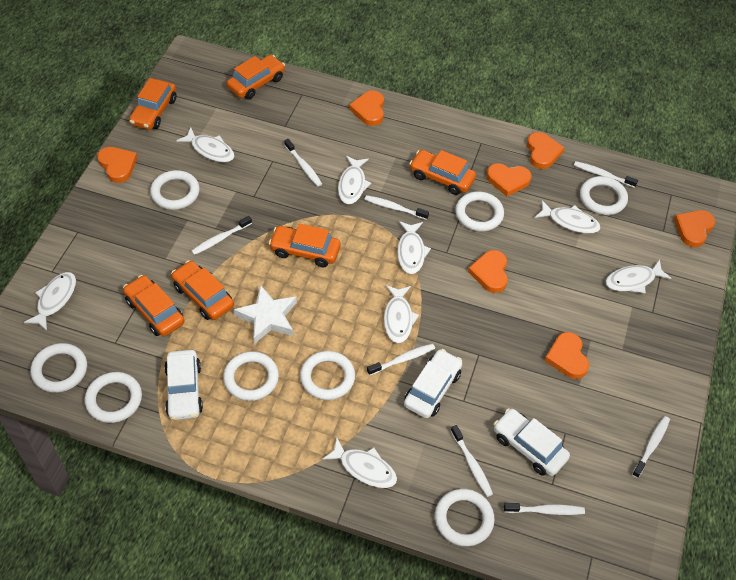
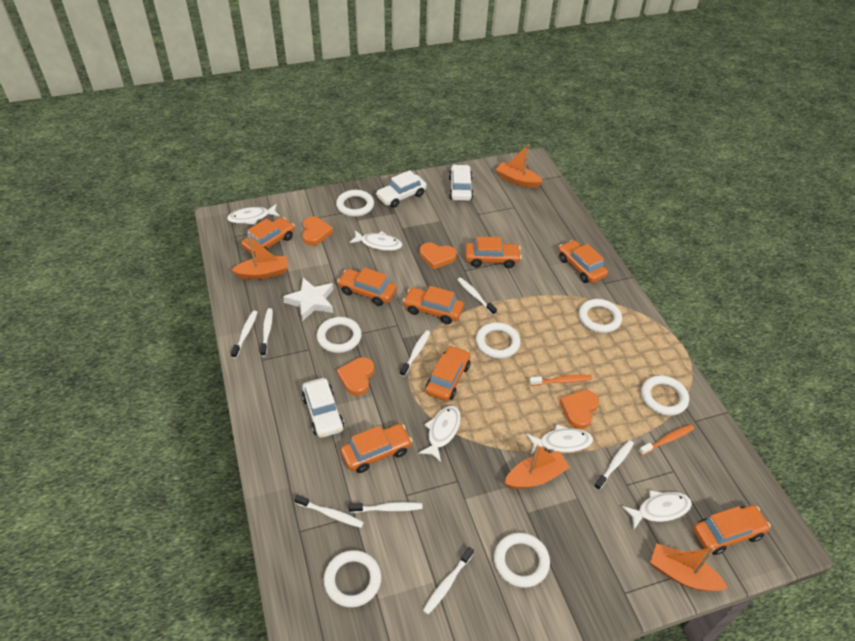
orange boat: 0 -> 4
orange car: 6 -> 8
orange heart: 7 -> 4
orange toothbrush: 0 -> 2
white fish: 8 -> 5
white ring: 8 -> 7

